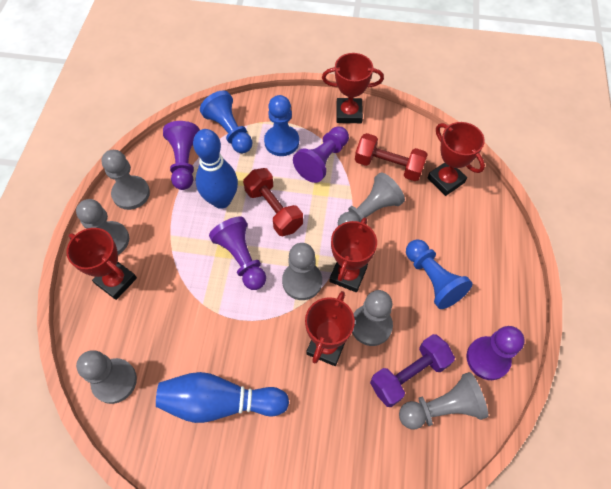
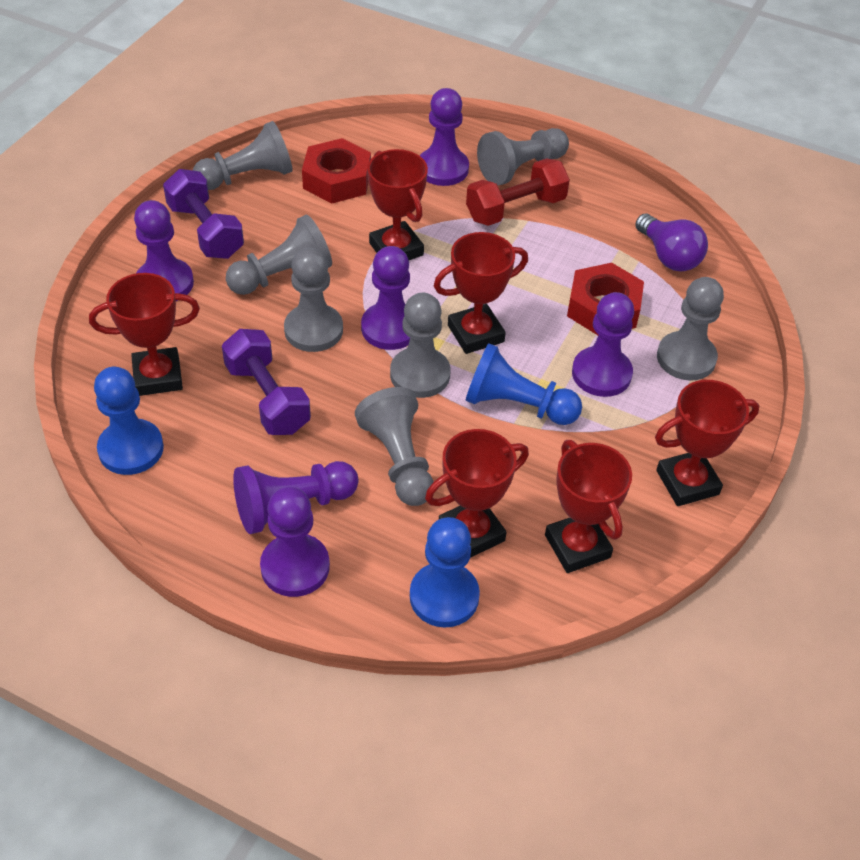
blue bowling pin: 2 -> 0
purple dumbbell: 1 -> 2
purple light bulb: 0 -> 1
purple pawn: 4 -> 6
red dumbbell: 2 -> 1
red nut: 0 -> 2
red trophy: 5 -> 6

